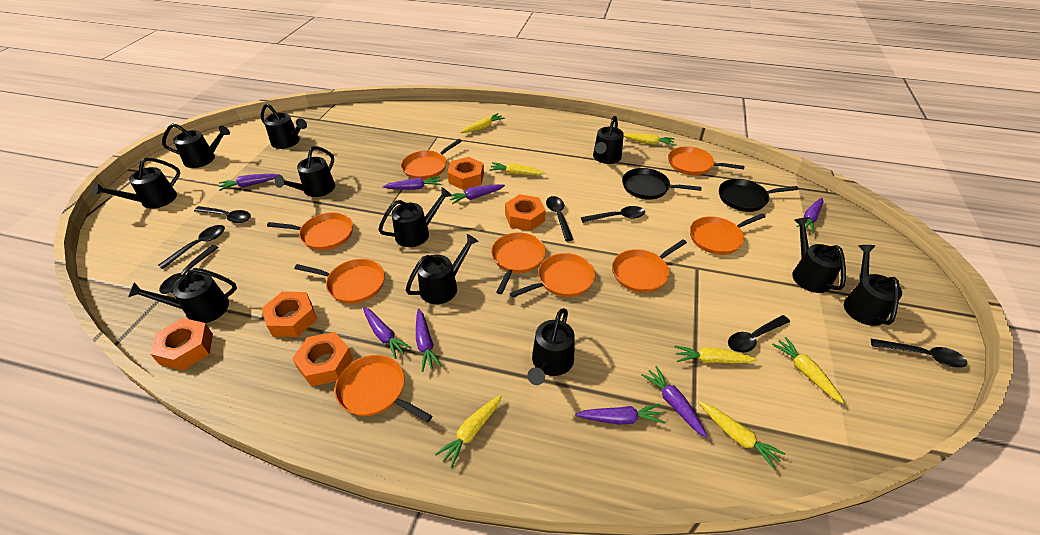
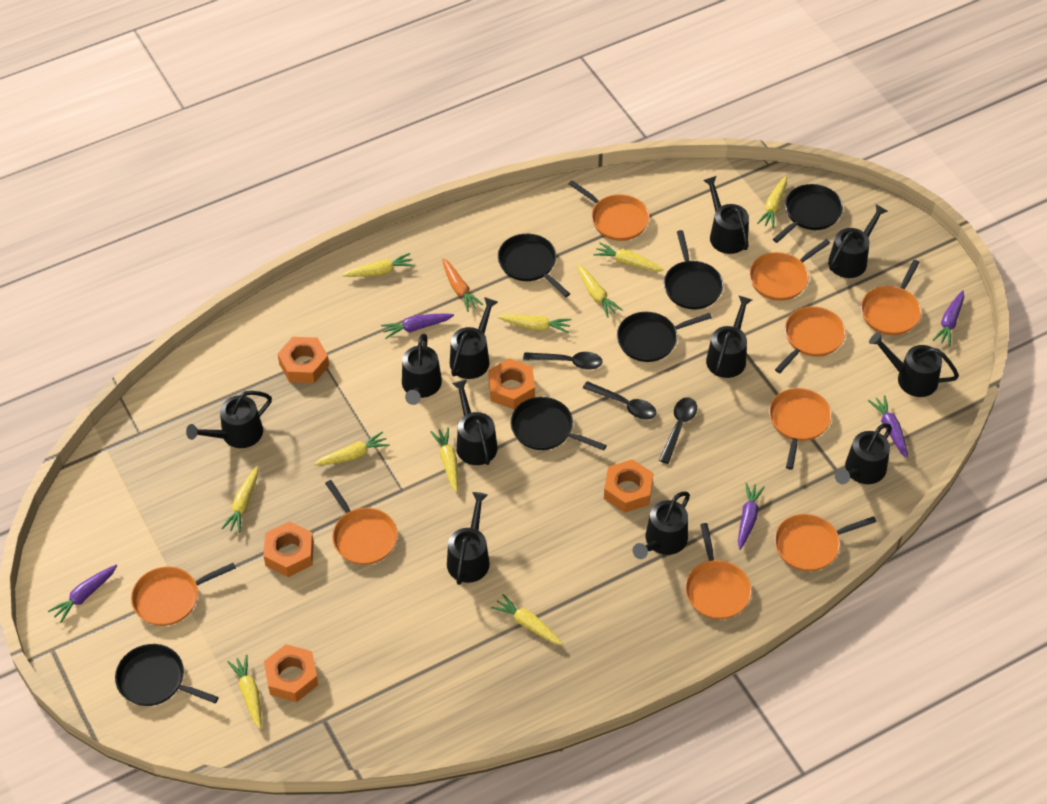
black pan: 2 -> 6
black spoon: 7 -> 3
orange carrot: 0 -> 1
purple carrot: 8 -> 5
yellow carrot: 7 -> 10

